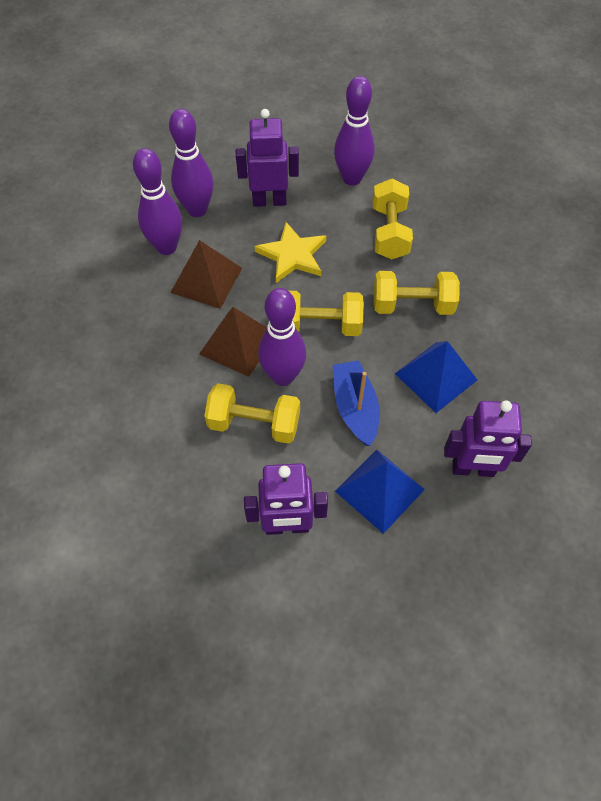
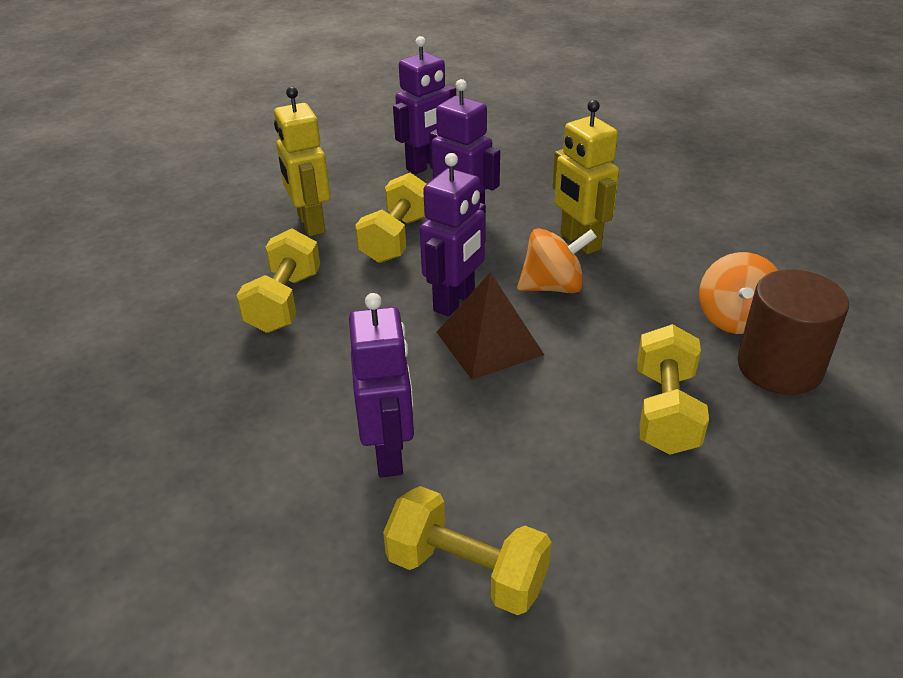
blue boat: 1 -> 0
blue pyramid: 2 -> 0
brown cylinder: 0 -> 1
brown pyramid: 2 -> 1
orange spinning top: 0 -> 2
purple bowling pin: 4 -> 0
purple robot: 3 -> 4
yellow robot: 0 -> 2
yellow star: 1 -> 0

